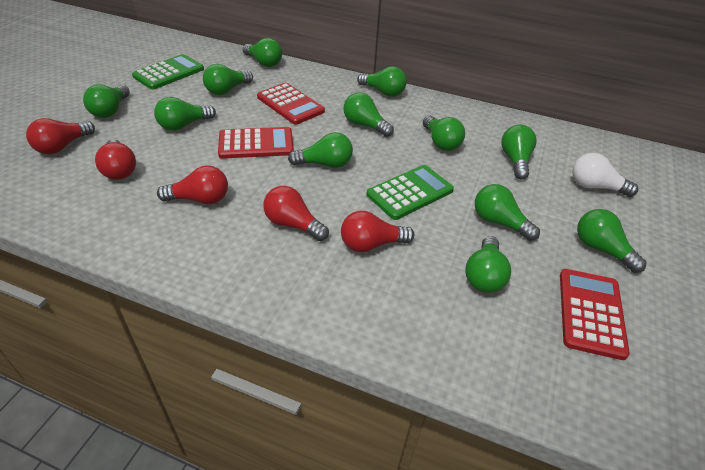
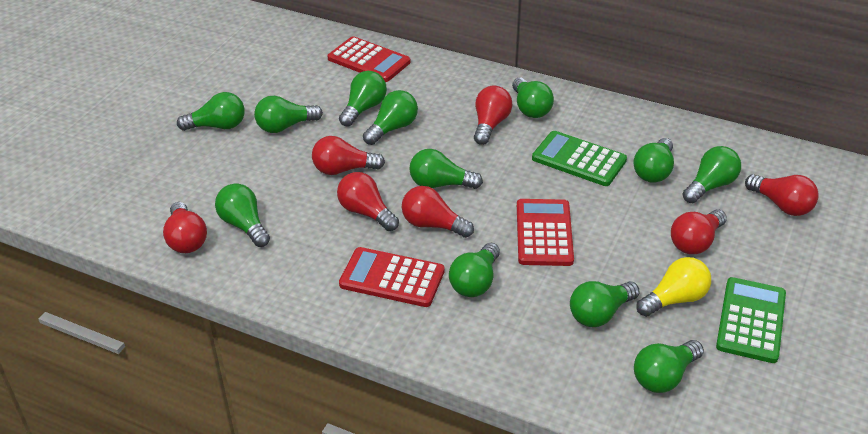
red light bulb: 5 -> 7
white light bulb: 1 -> 0
yellow light bulb: 0 -> 1

